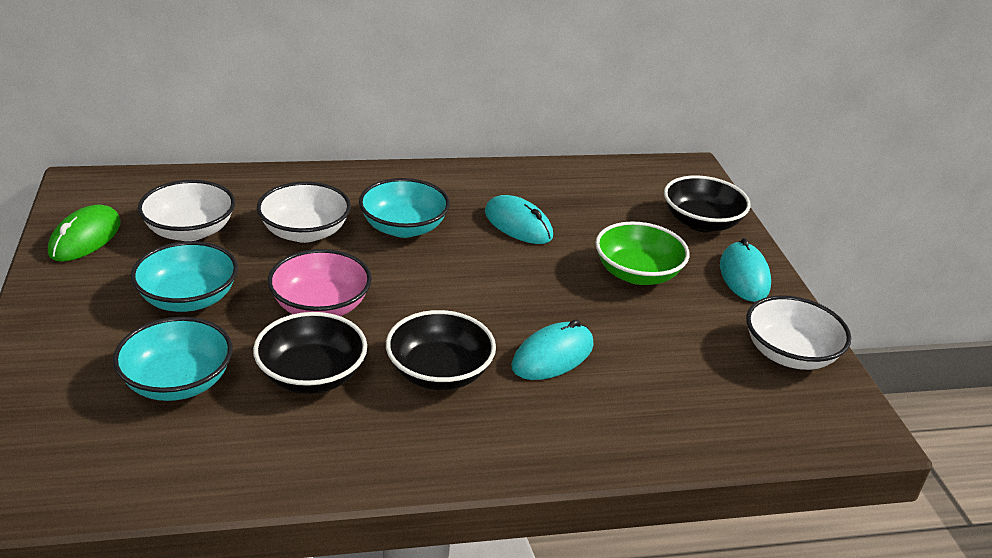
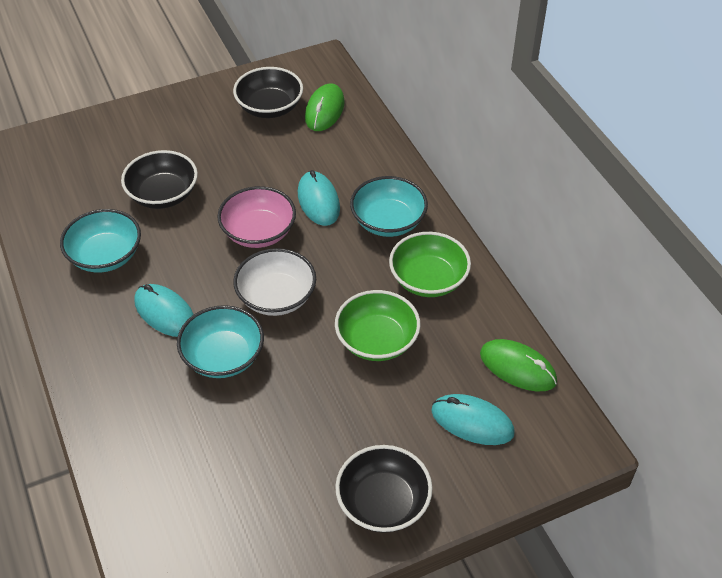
green bowl: 1 -> 2
green mouse: 1 -> 2
white bowl: 3 -> 1

